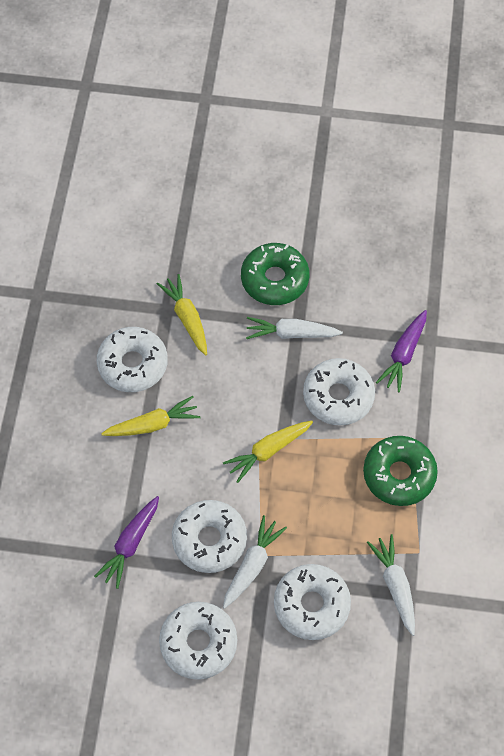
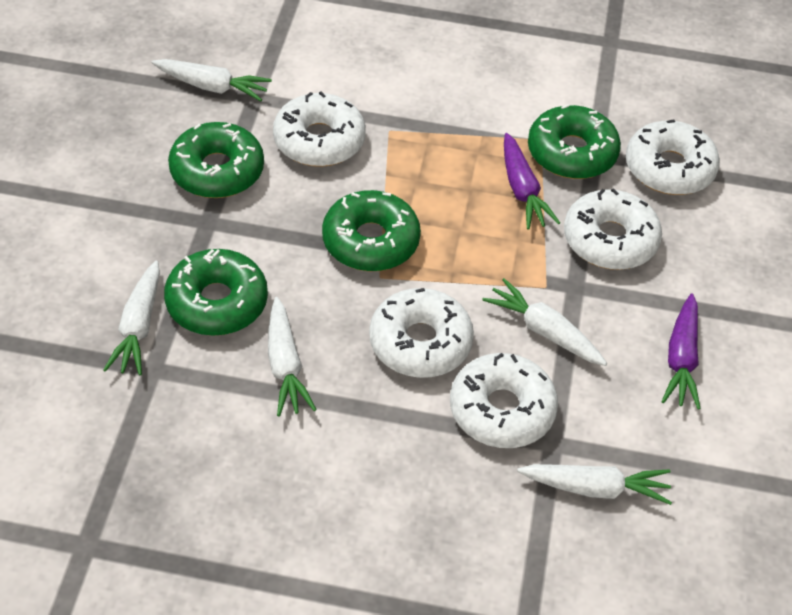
green donut: 2 -> 4
white carrot: 3 -> 5
yellow carrot: 3 -> 0

